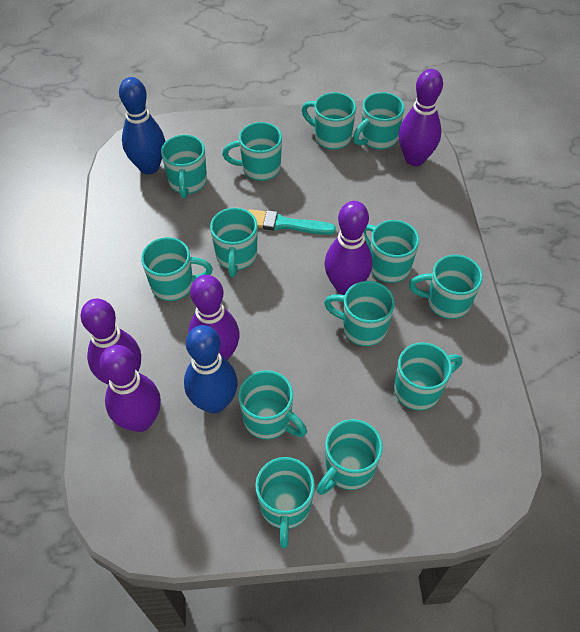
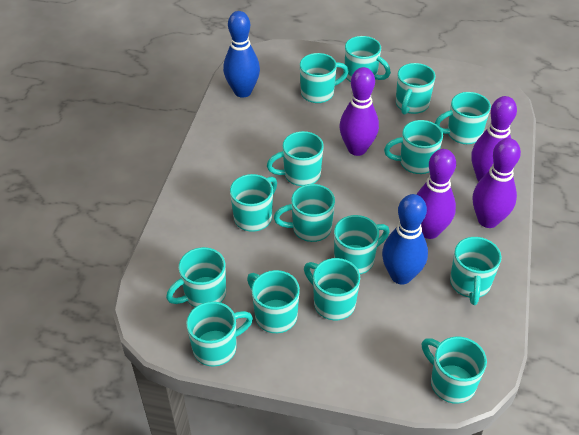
purple bowling pin: 5 -> 4
turquoise brush: 1 -> 0
turquoise mug: 13 -> 15

